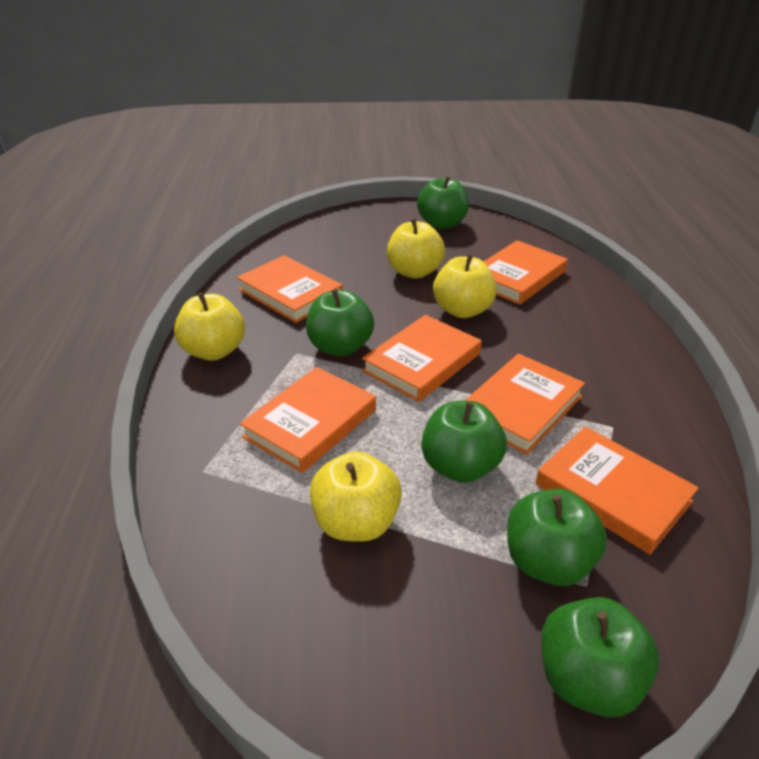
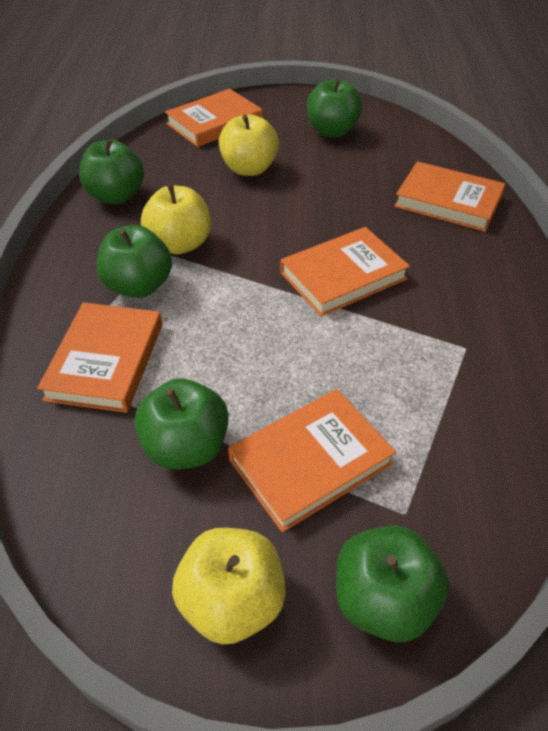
orange book: 6 -> 5
yellow apple: 4 -> 3

